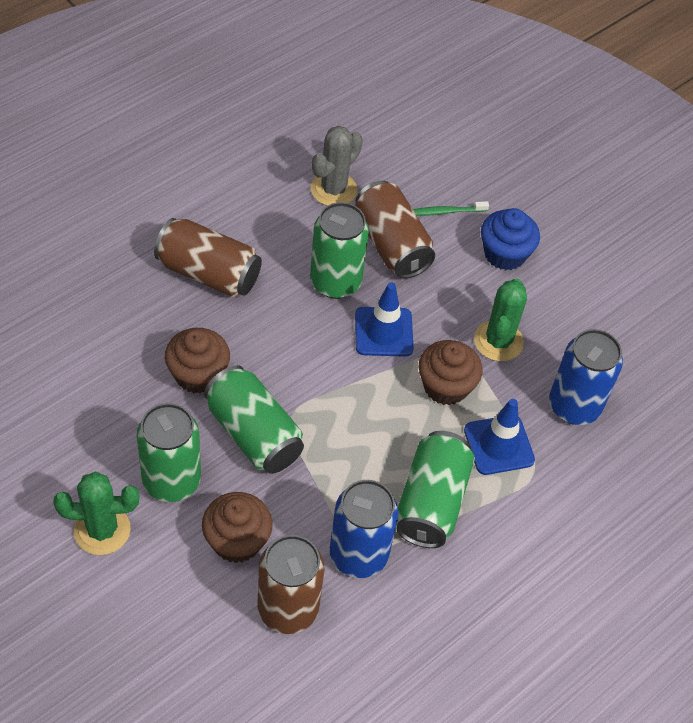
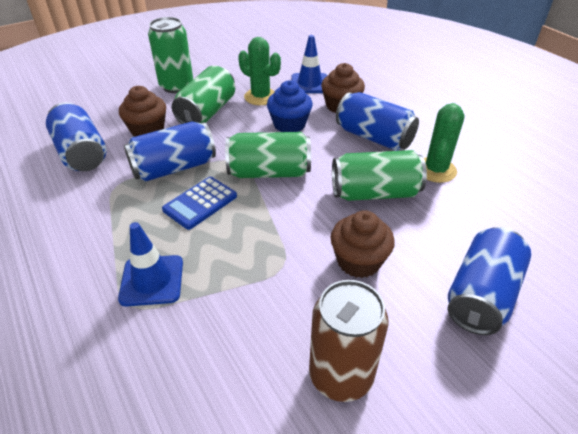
blue calculator: 0 -> 1
blue can: 2 -> 4
brown can: 3 -> 1
green toothbrush: 1 -> 0
grey cactus: 1 -> 0

